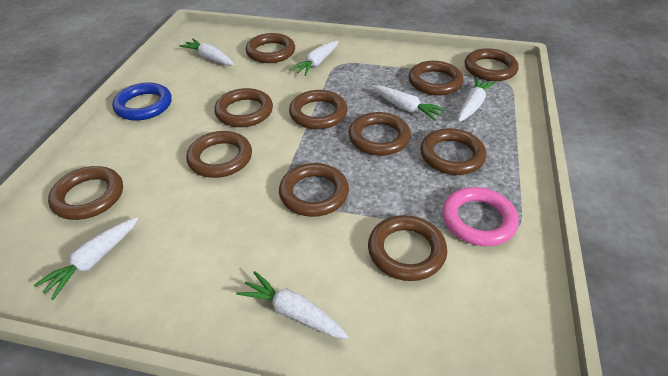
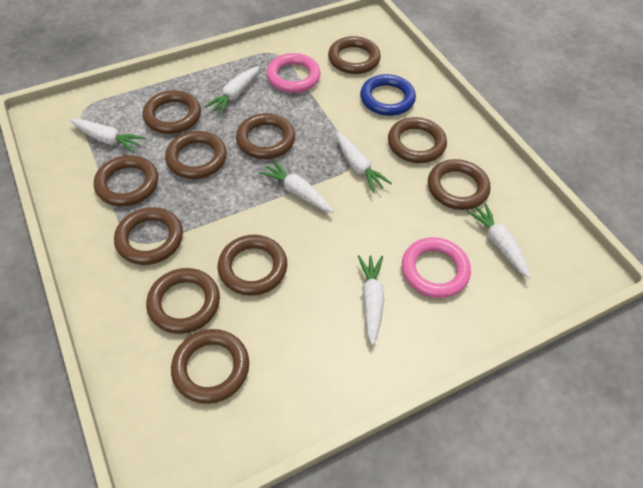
pink ring: 1 -> 2

